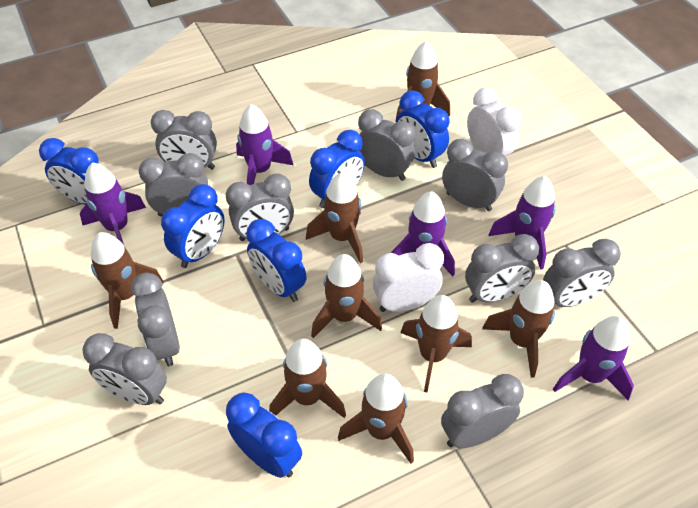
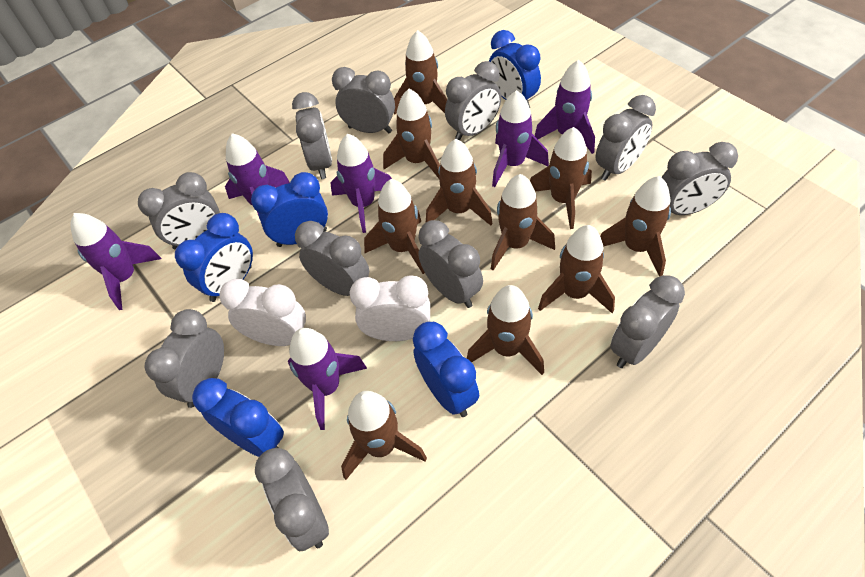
blue clock: 6 -> 5
brown rocket: 8 -> 10
grey clock: 10 -> 11
purple rocket: 5 -> 6

